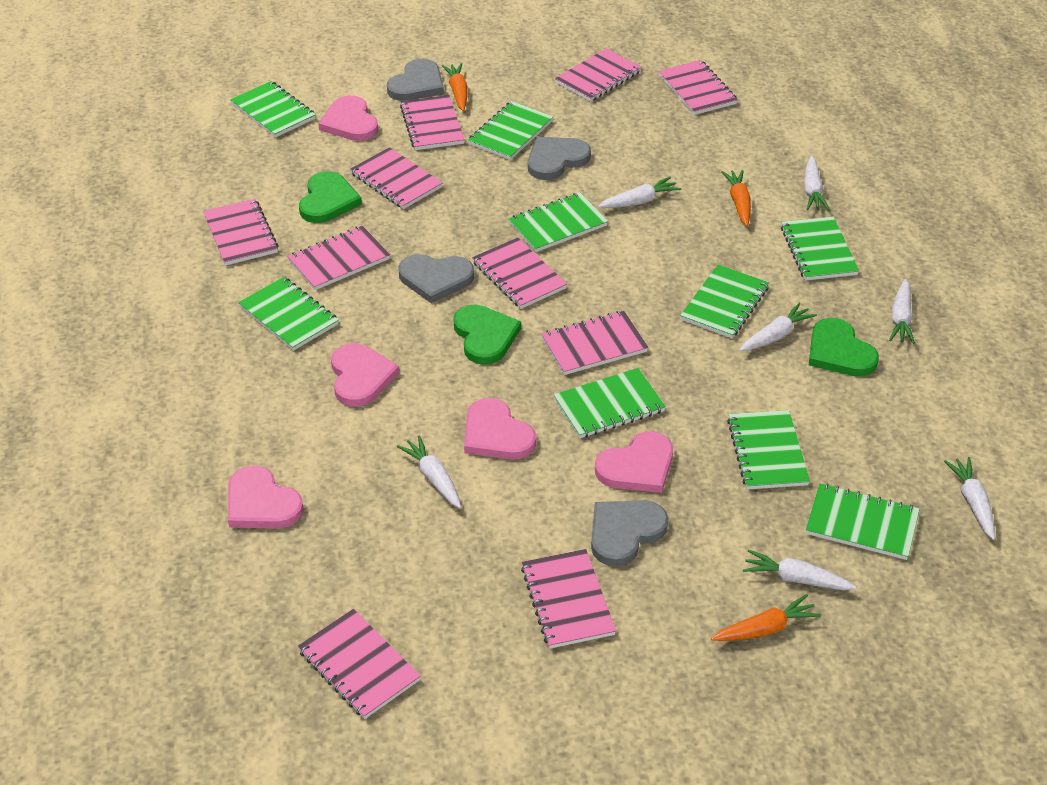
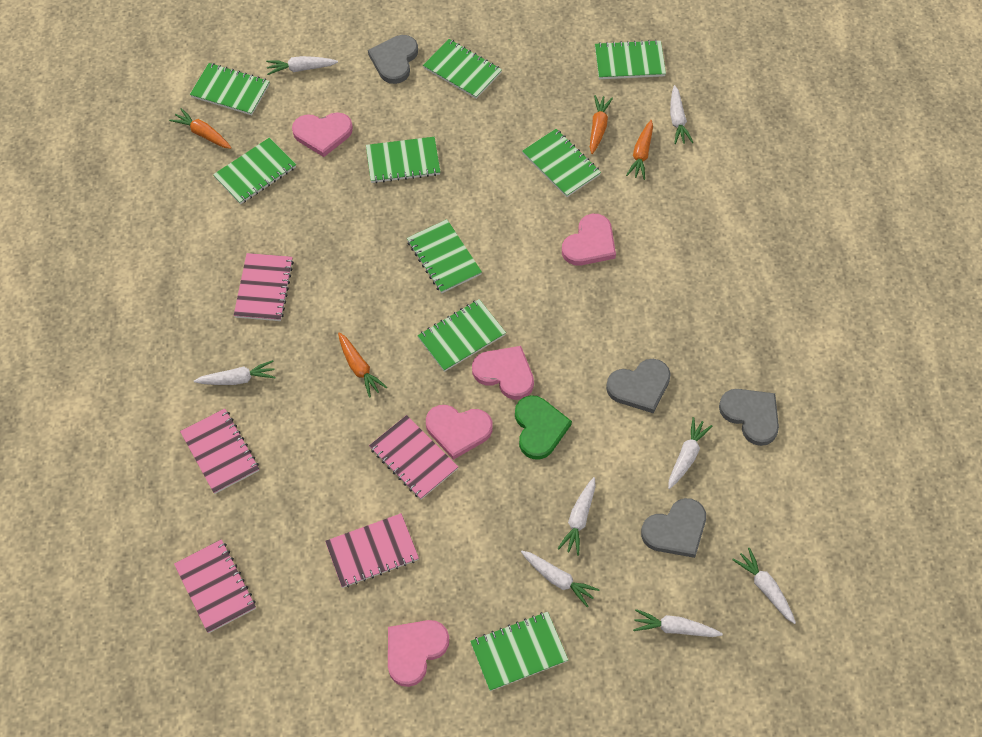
green heart: 3 -> 1
orange carrot: 3 -> 4
pink notebook: 10 -> 5
white carrot: 7 -> 8

